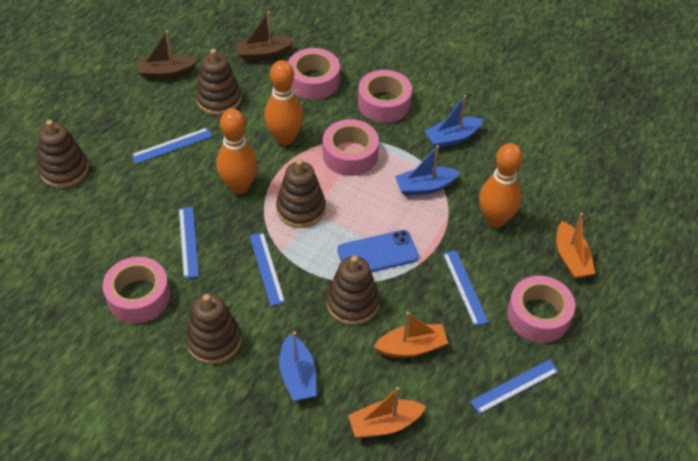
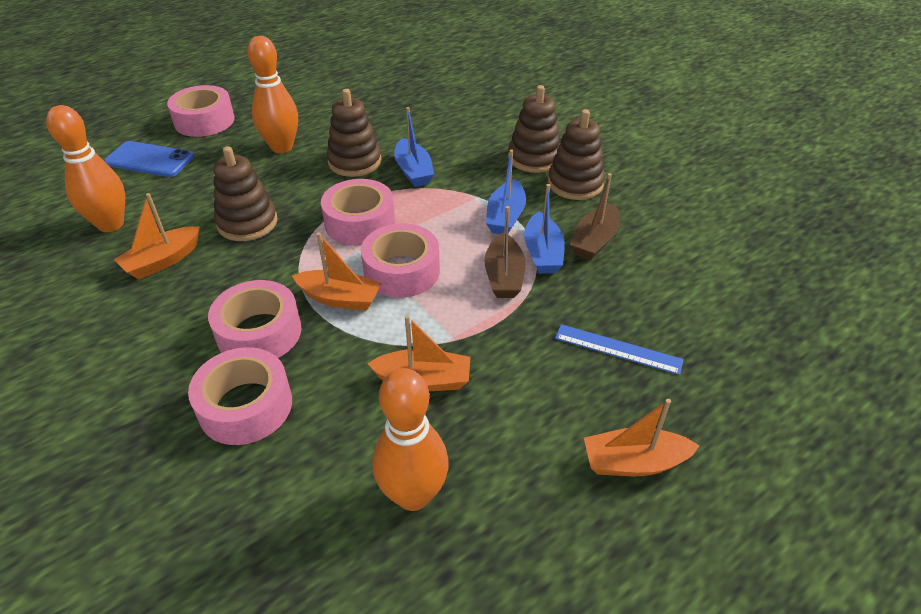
blue ruler: 5 -> 1
brown stacking toy: 5 -> 4
orange boat: 3 -> 4

